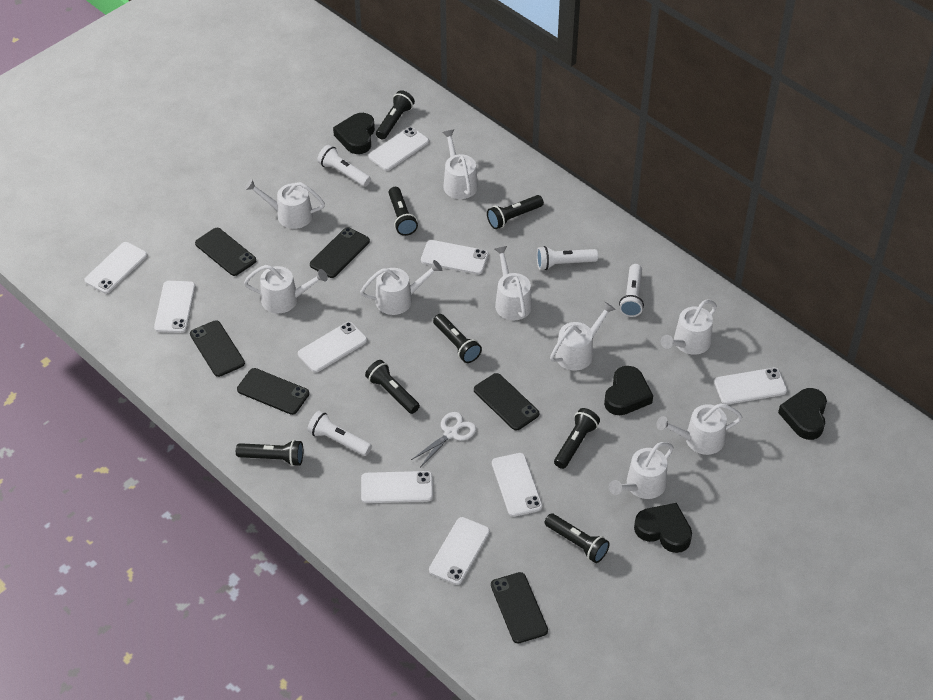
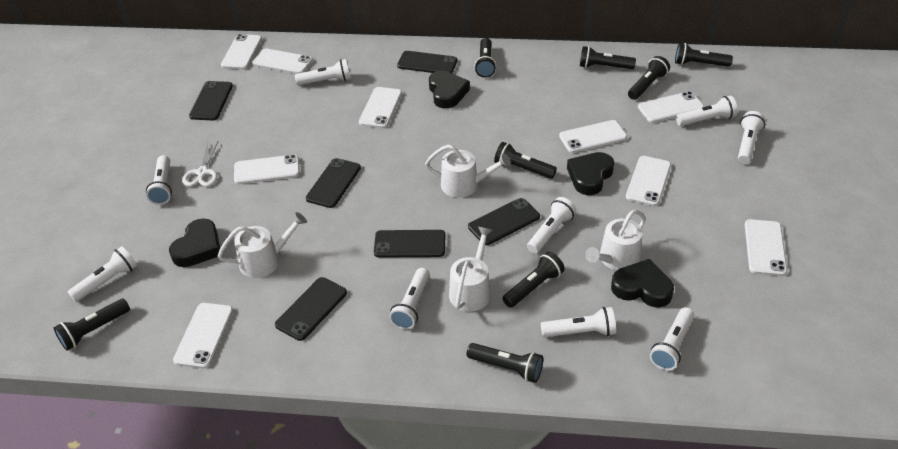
white flashlight: 4 -> 9
white watering can: 9 -> 4

